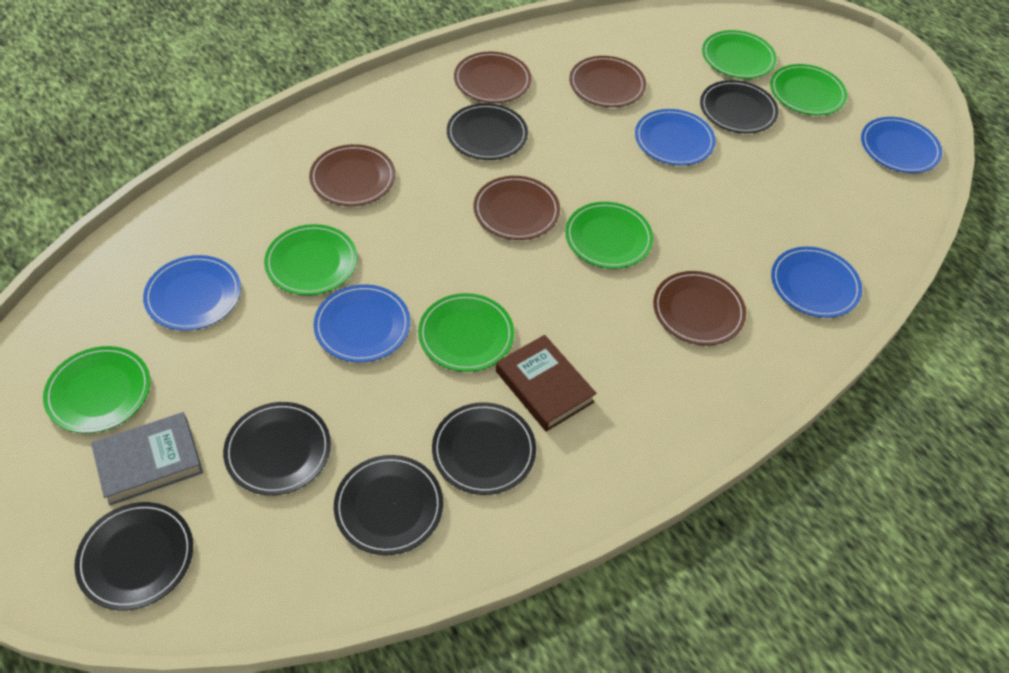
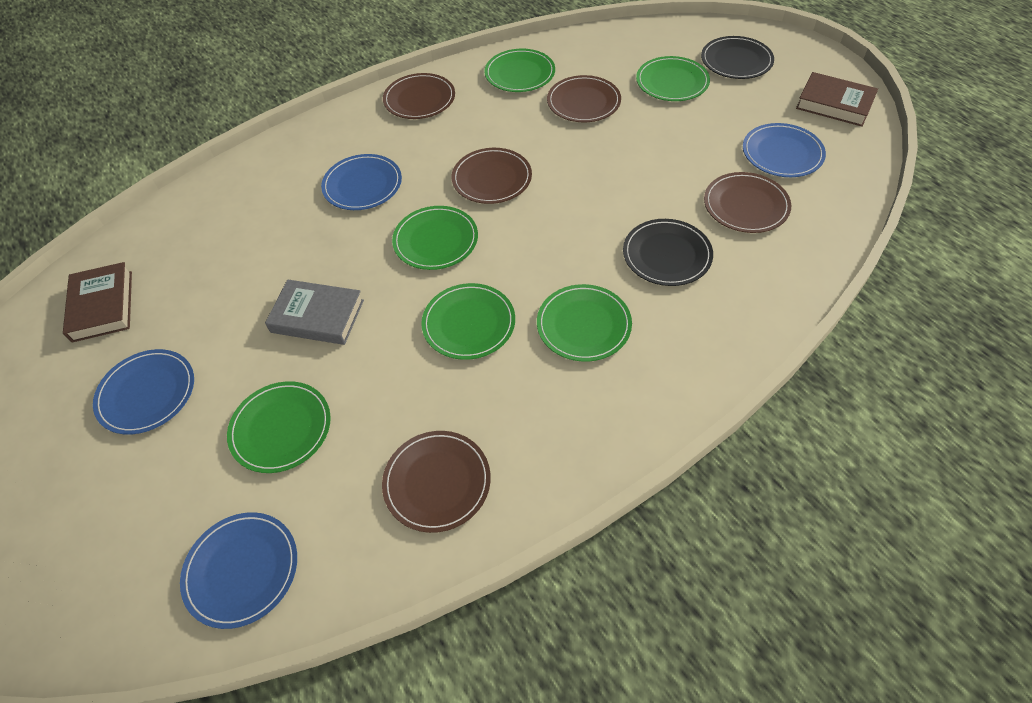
black plate: 6 -> 2
blue plate: 5 -> 4
brown book: 1 -> 2

